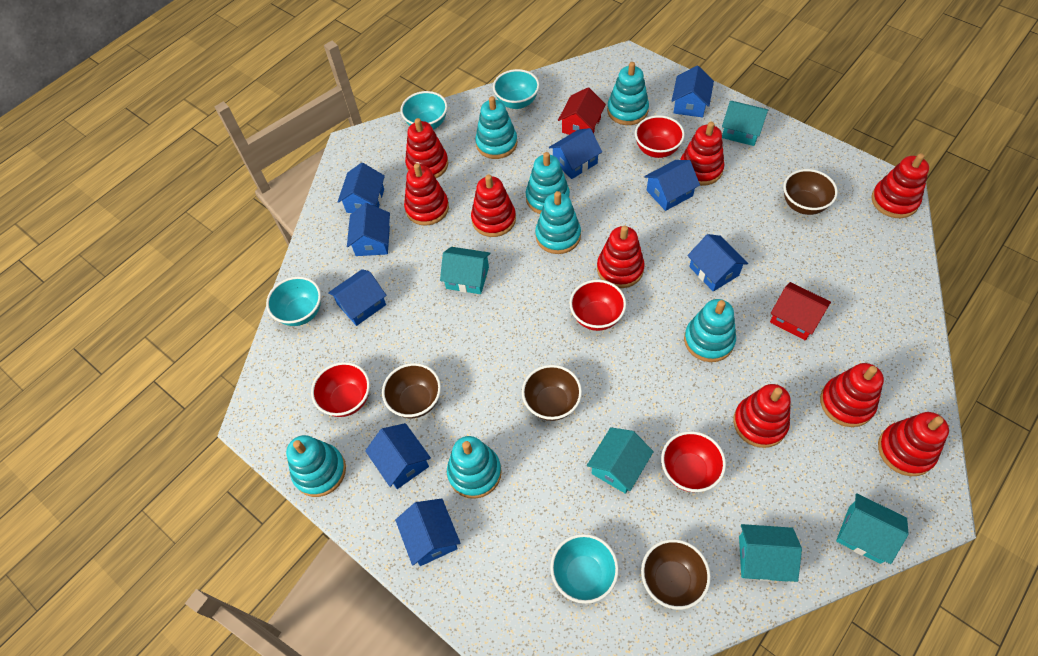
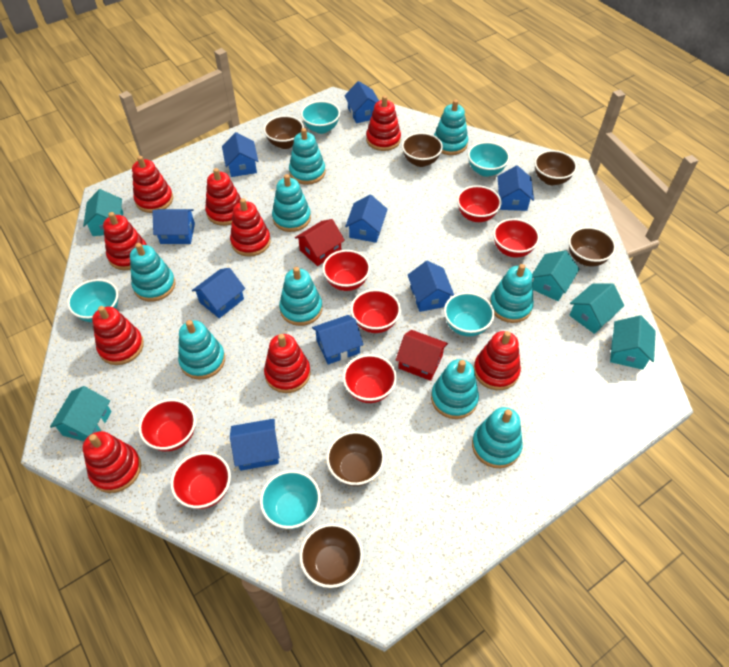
brown bowl: 4 -> 6
red bowl: 4 -> 7
turquoise bowl: 4 -> 5
turquoise stacking toy: 7 -> 9

